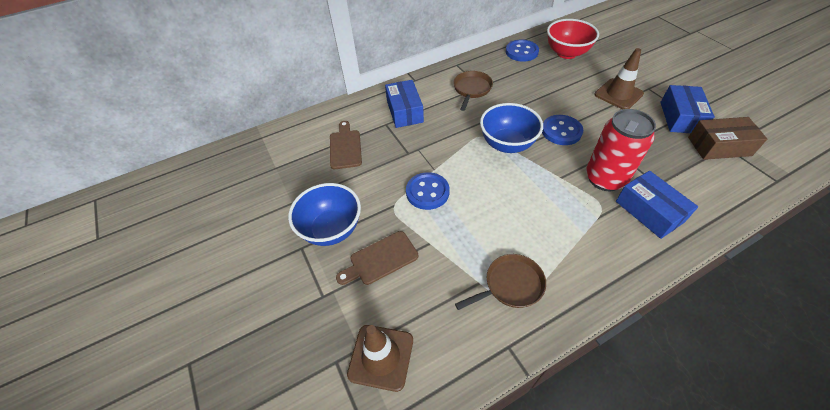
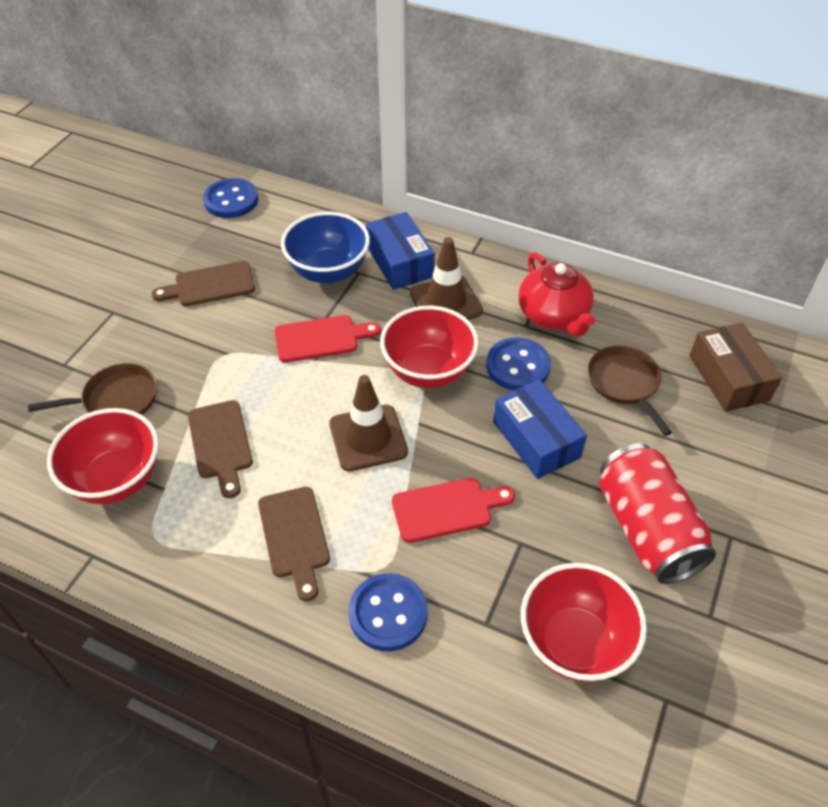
blue bowl: 2 -> 1
blue box: 3 -> 2
brown cutting board: 2 -> 3
red bowl: 1 -> 3
red cutting board: 0 -> 2
red teapot: 0 -> 1

